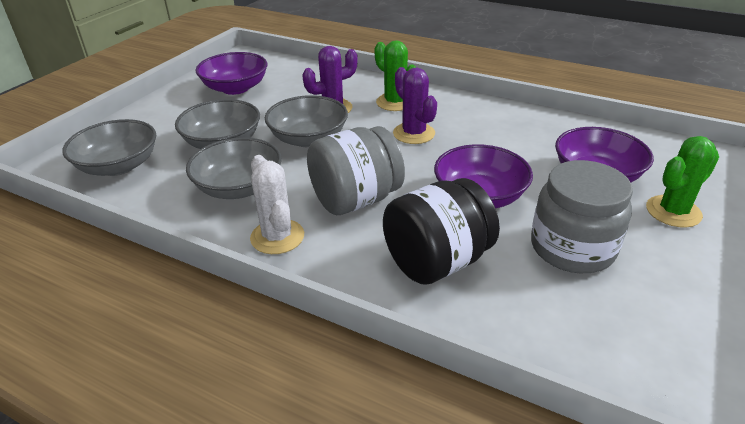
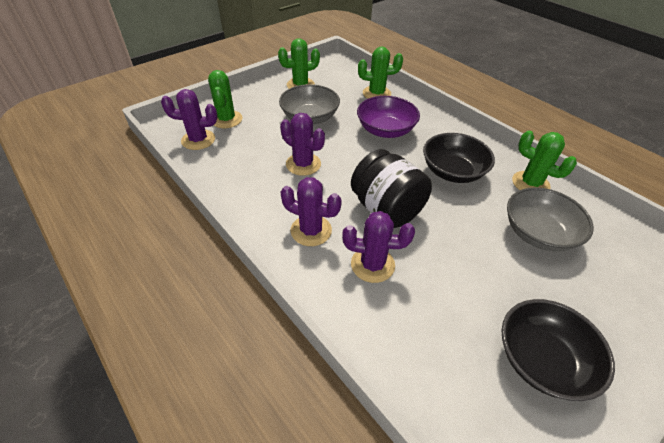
black bowl: 0 -> 2
green cactus: 2 -> 4
grey bowl: 4 -> 2
grey jar: 2 -> 0
purple bowl: 3 -> 1
purple cactus: 2 -> 4
white cactus: 1 -> 0

